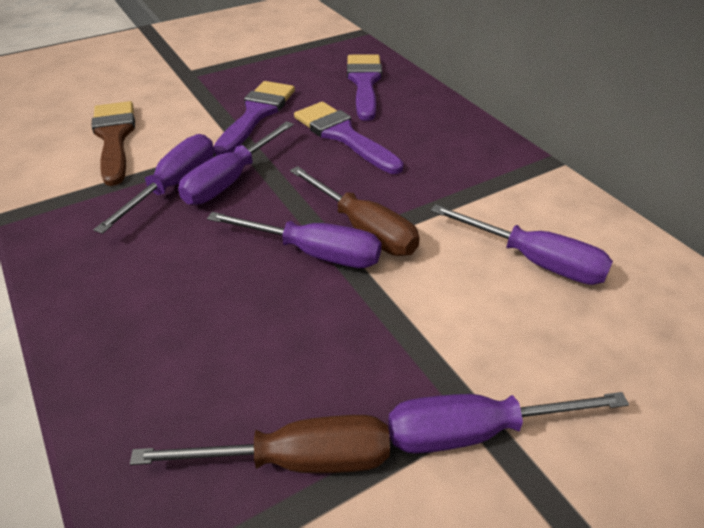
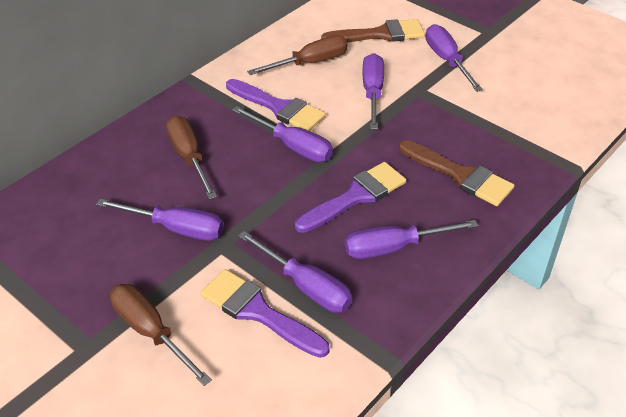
brown brush: 1 -> 2
brown screwdriver: 2 -> 3
purple screwdriver: 5 -> 6

